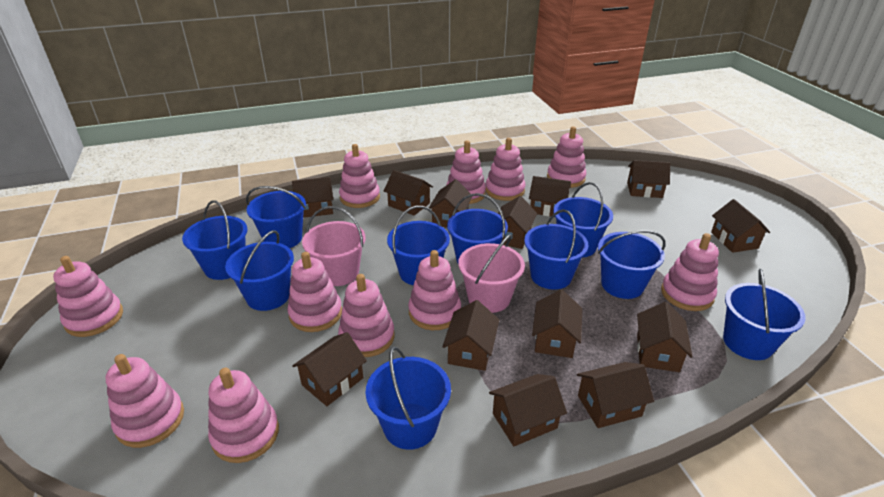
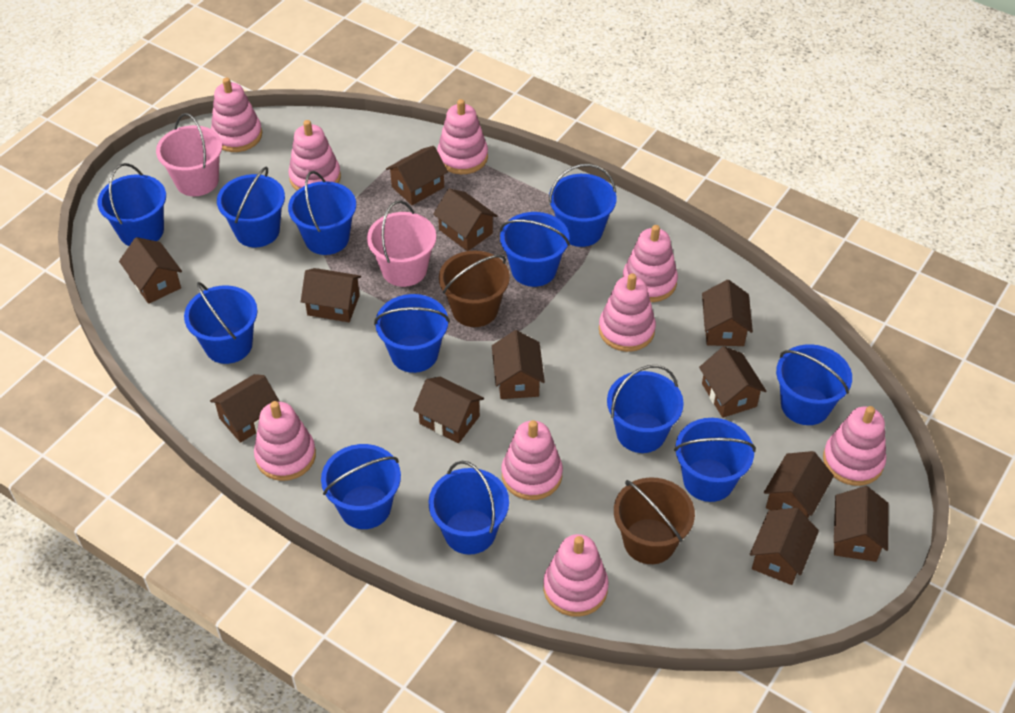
blue bucket: 10 -> 12
brown bucket: 0 -> 2
brown house: 13 -> 12
pink stacking toy: 11 -> 9

